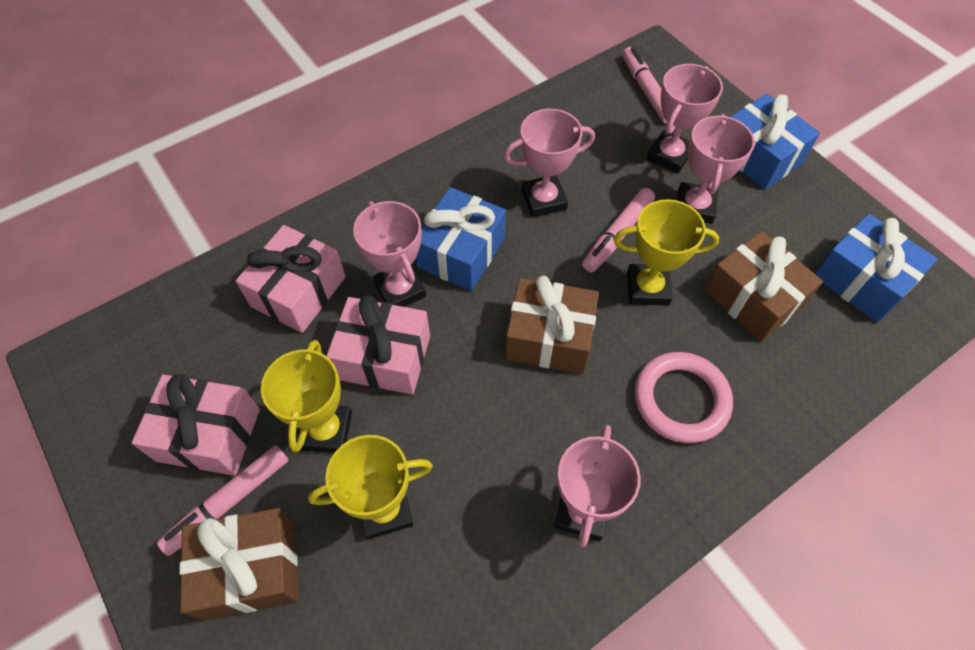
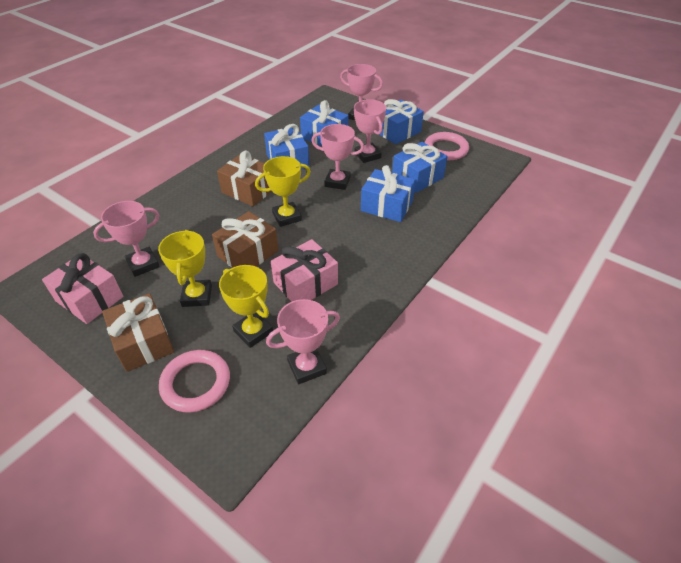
blue gift: 3 -> 5
pink gift: 3 -> 2
pink marker: 3 -> 0
pink ring: 1 -> 2

